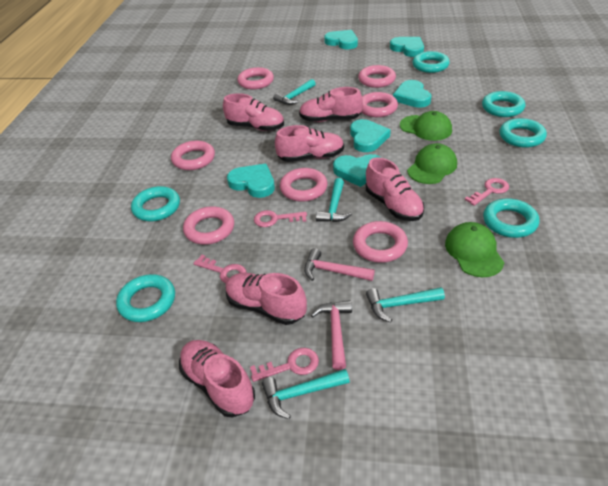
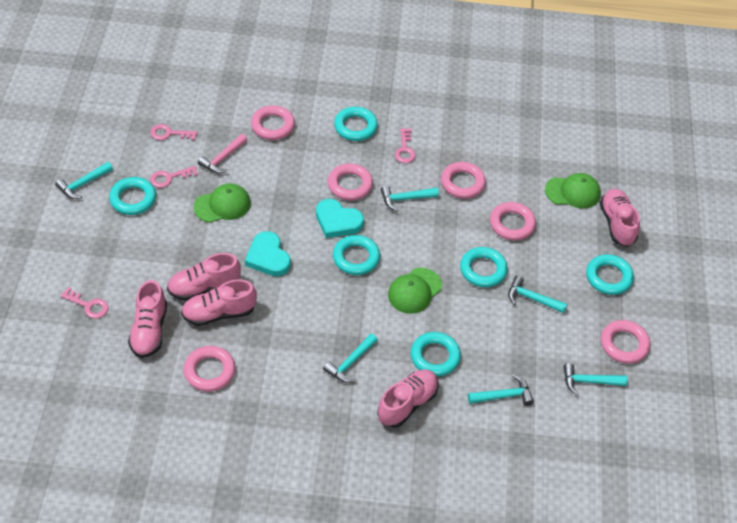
pink hammer: 2 -> 1
pink ring: 7 -> 6
pink shoe: 6 -> 5
turquoise hammer: 4 -> 6
turquoise heart: 6 -> 2

